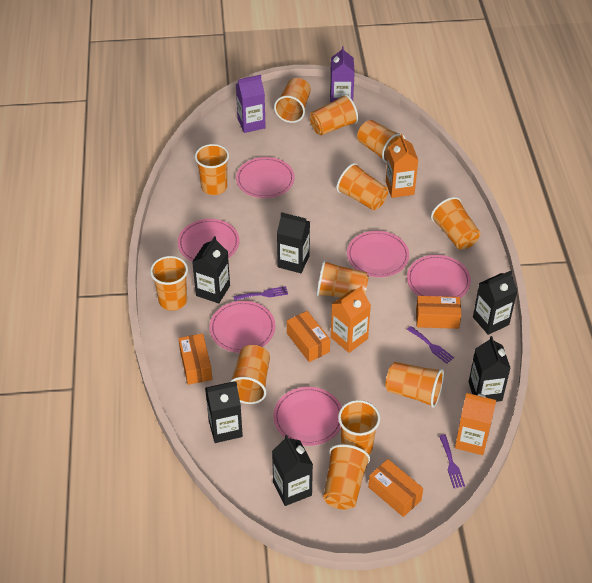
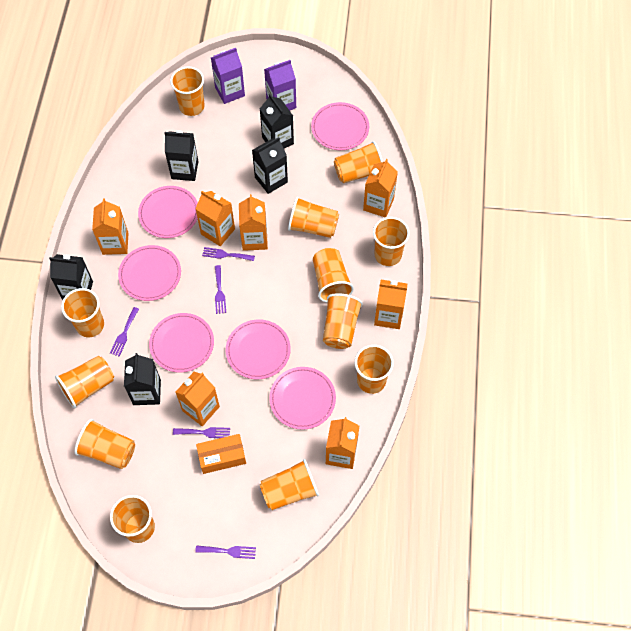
black carton: 6 -> 5
orange box: 4 -> 1
orange carton: 3 -> 7
purple fork: 3 -> 5

